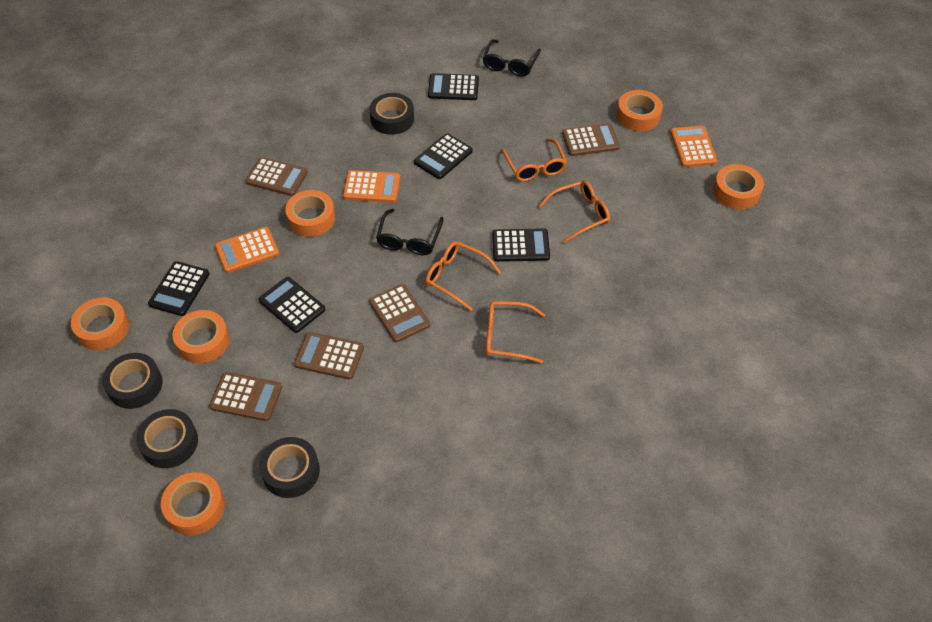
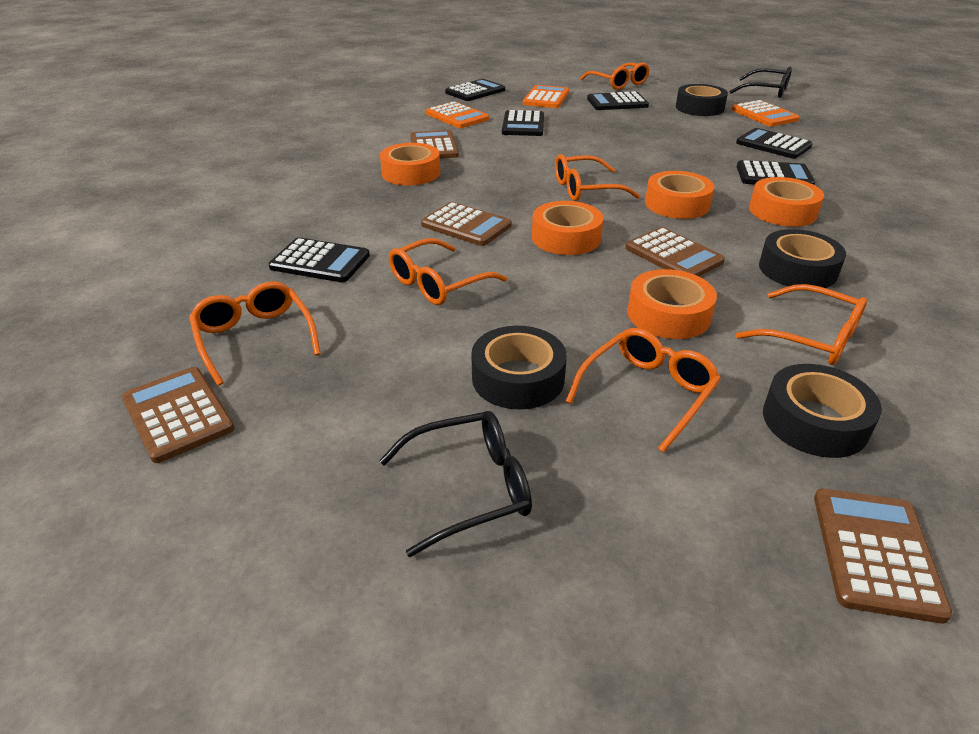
black calculator: 5 -> 6
orange glasses: 4 -> 6
orange tape: 6 -> 5

